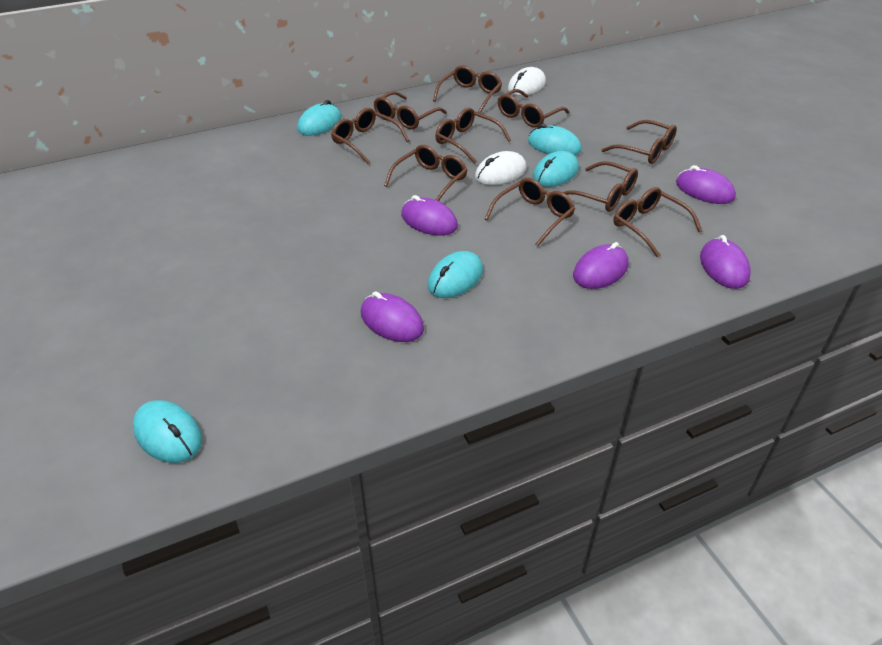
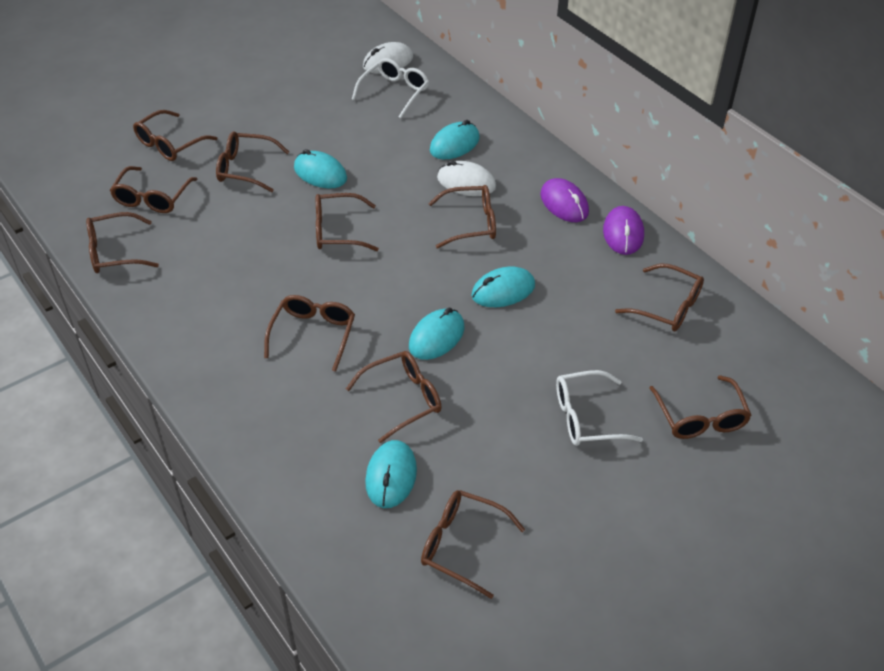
brown glasses: 10 -> 11
purple mouse: 5 -> 2
white glasses: 0 -> 2

